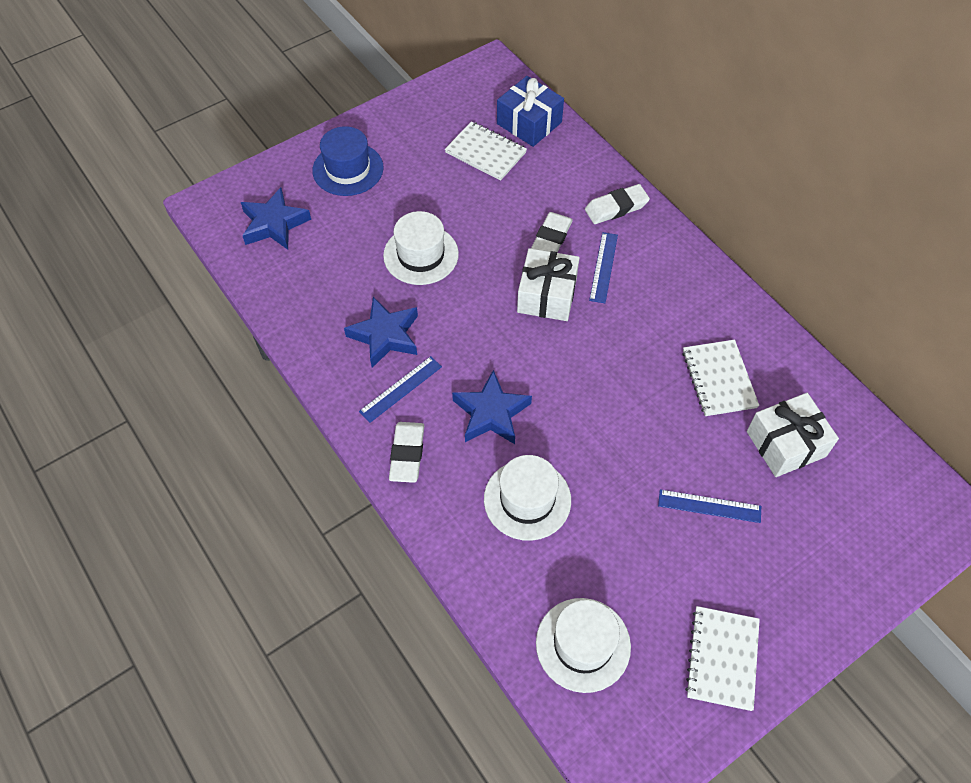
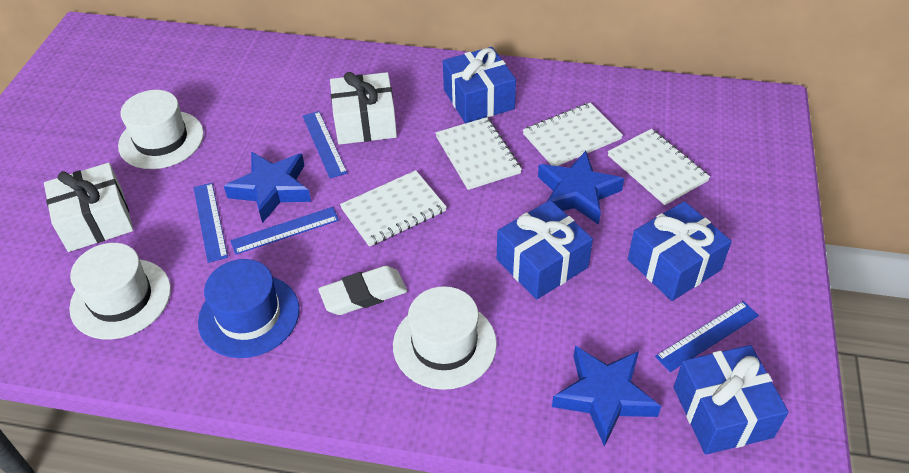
blue gift: 1 -> 4
blue ruler: 3 -> 4
white eraser: 3 -> 1
white notebook: 3 -> 4

